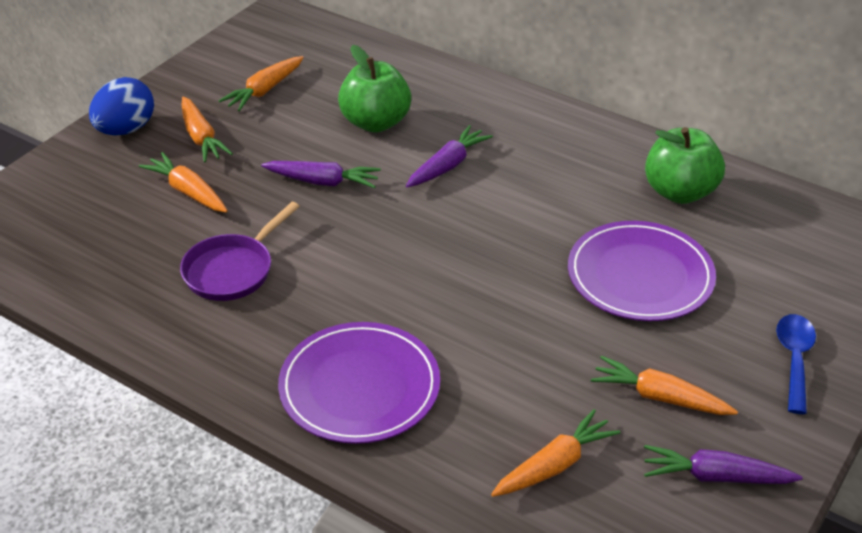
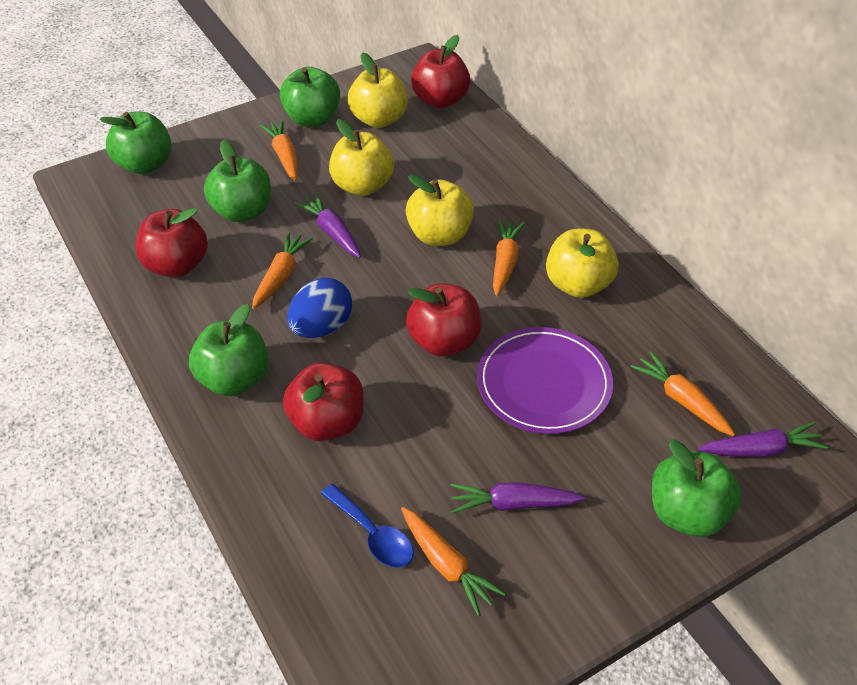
green apple: 2 -> 5
purple pan: 1 -> 0
purple plate: 2 -> 1
red apple: 0 -> 4
yellow apple: 0 -> 4

